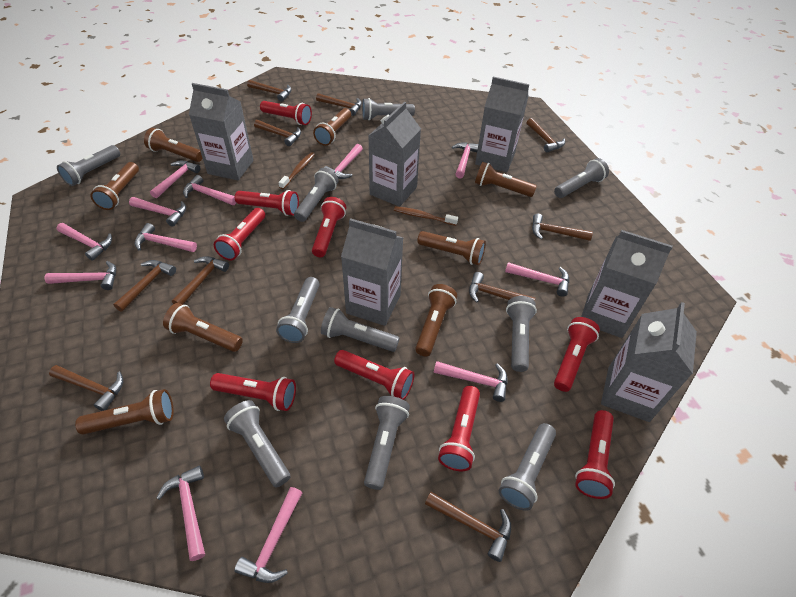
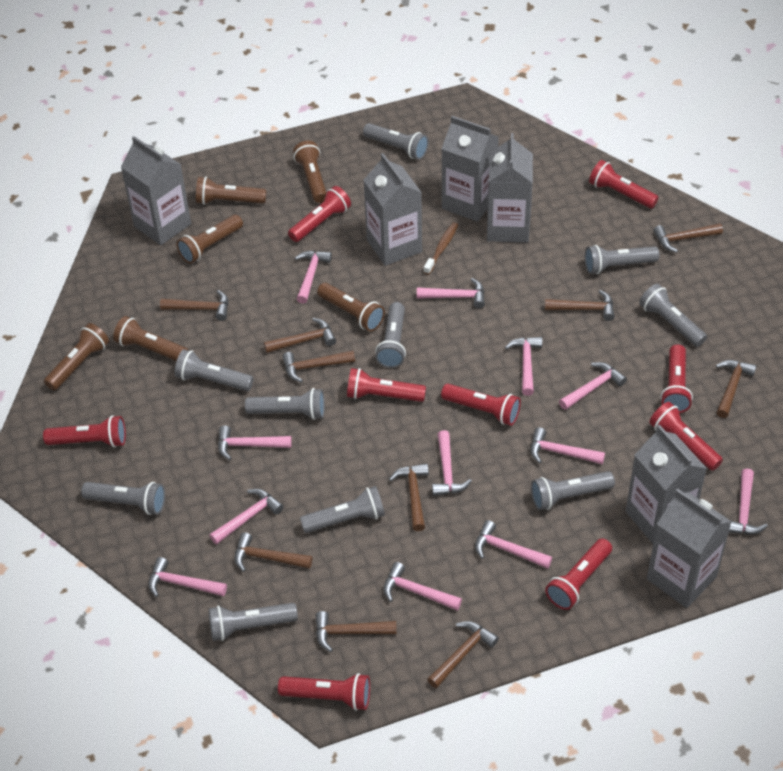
brown flashlight: 8 -> 6
brown toothbrush: 2 -> 1

